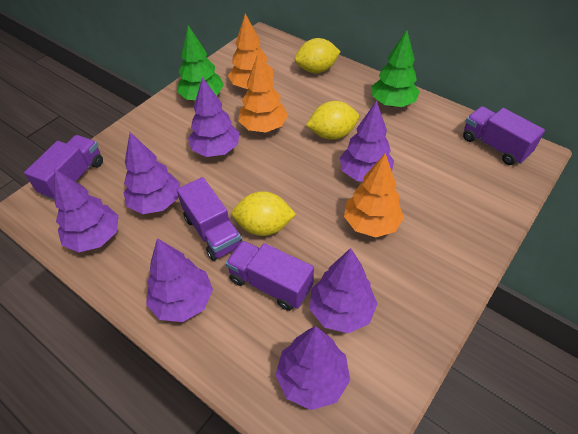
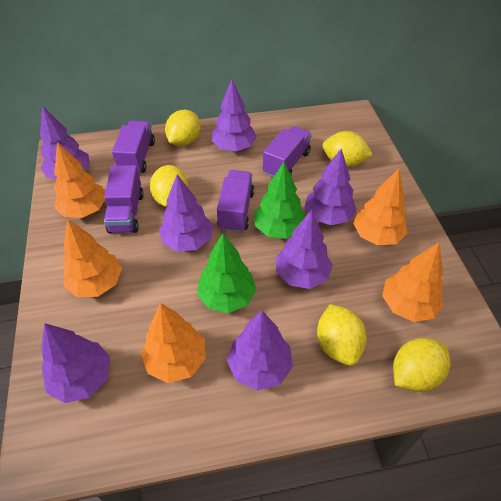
orange tree: 3 -> 5
yellow lemon: 3 -> 5

